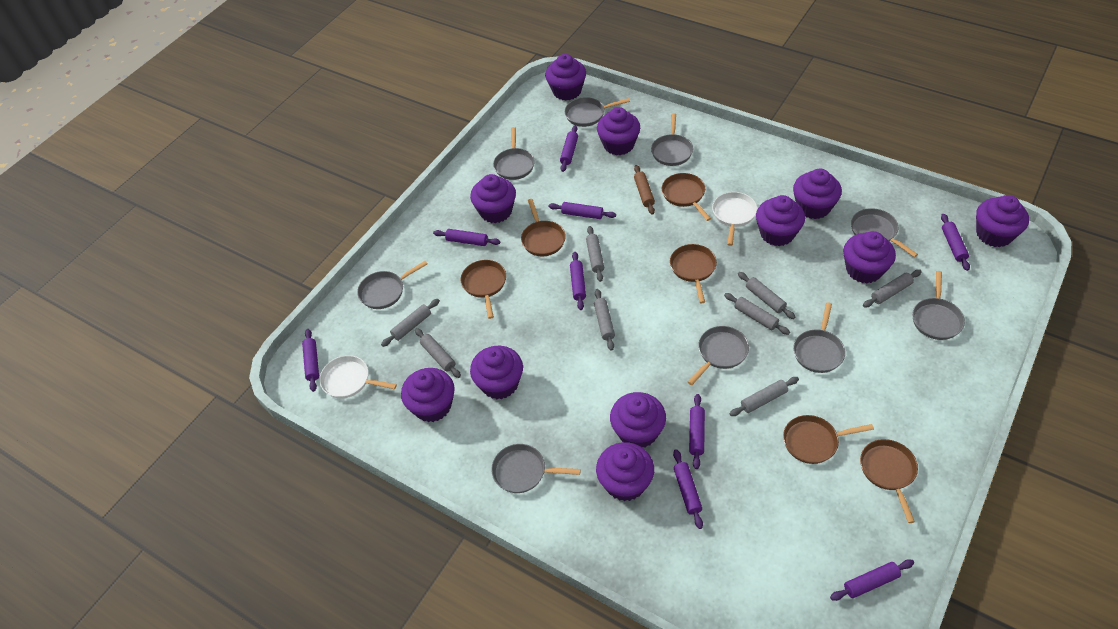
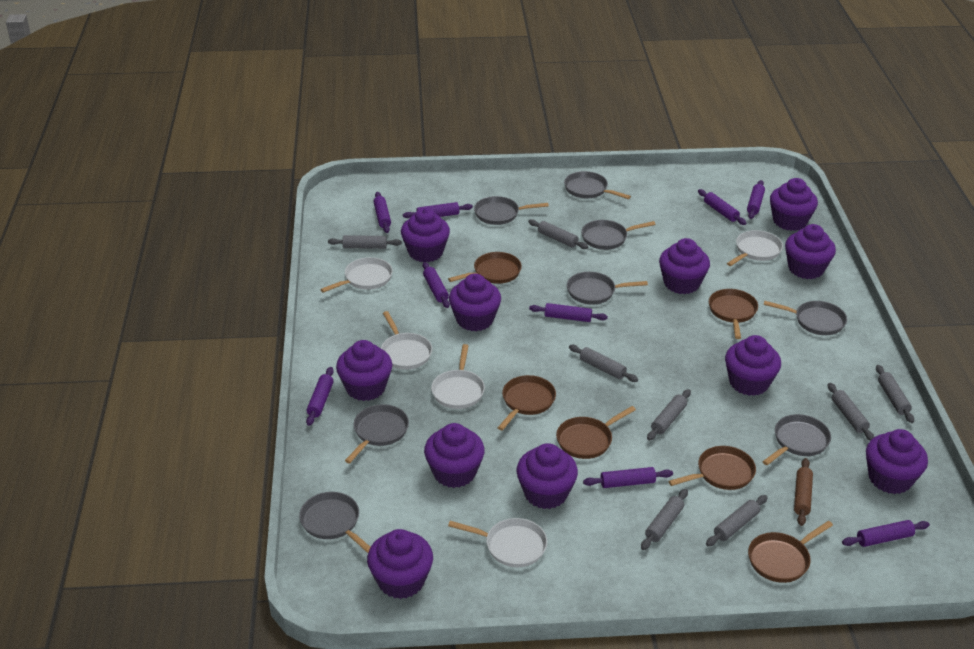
grey pan: 9 -> 8
white pan: 2 -> 5

